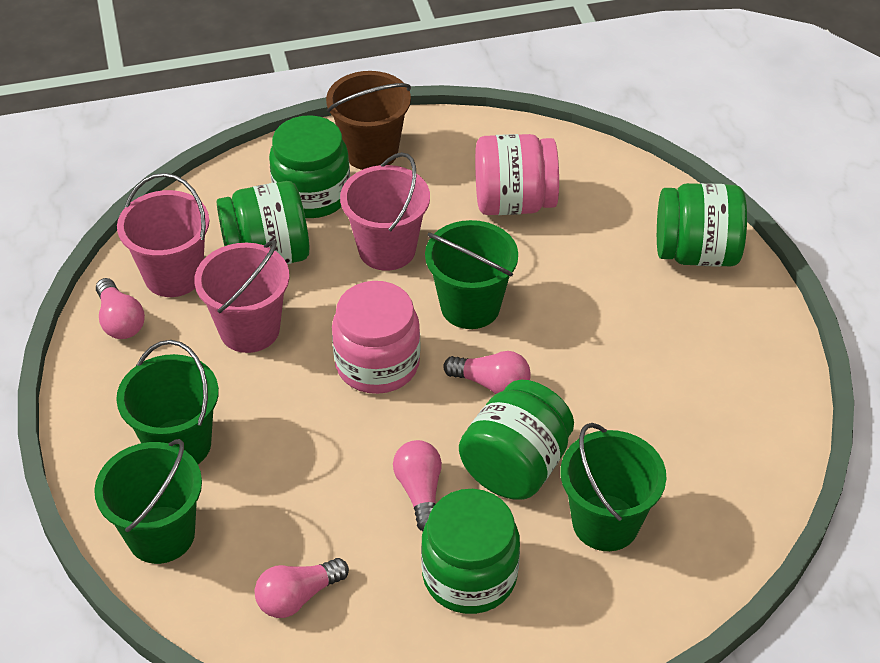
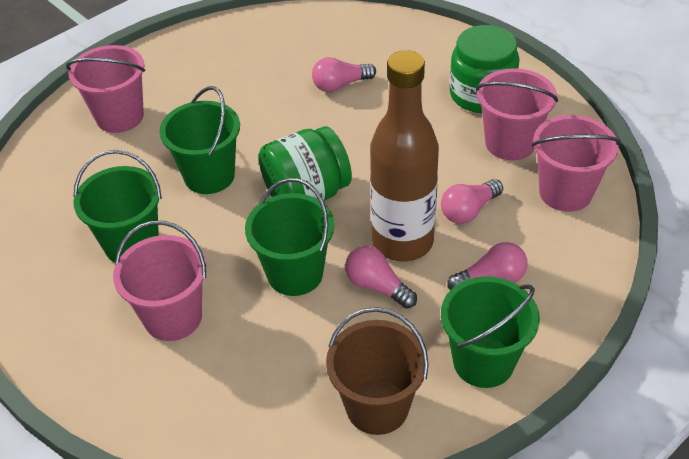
brown bottle: 0 -> 1
green jar: 5 -> 2
pink bucket: 3 -> 4
pink jar: 2 -> 0

